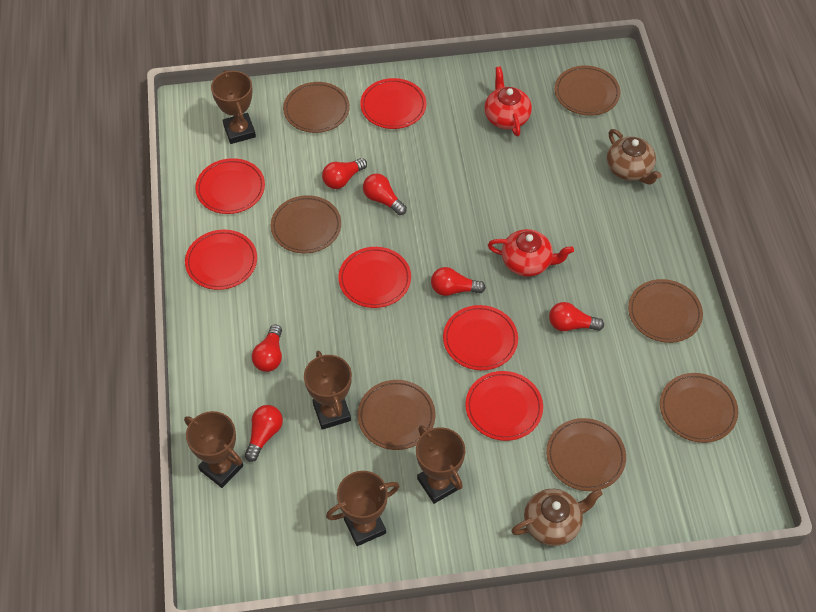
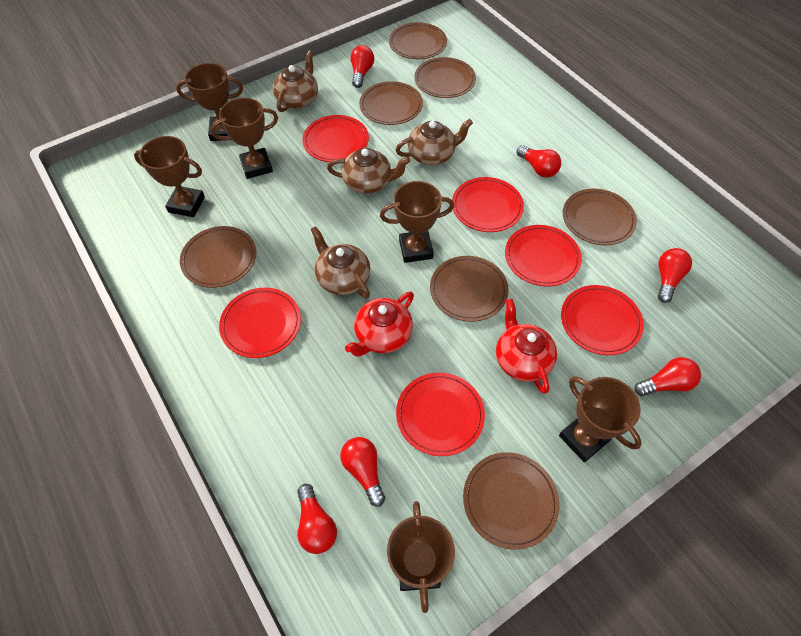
brown teapot: 2 -> 4
brown trophy: 5 -> 6

